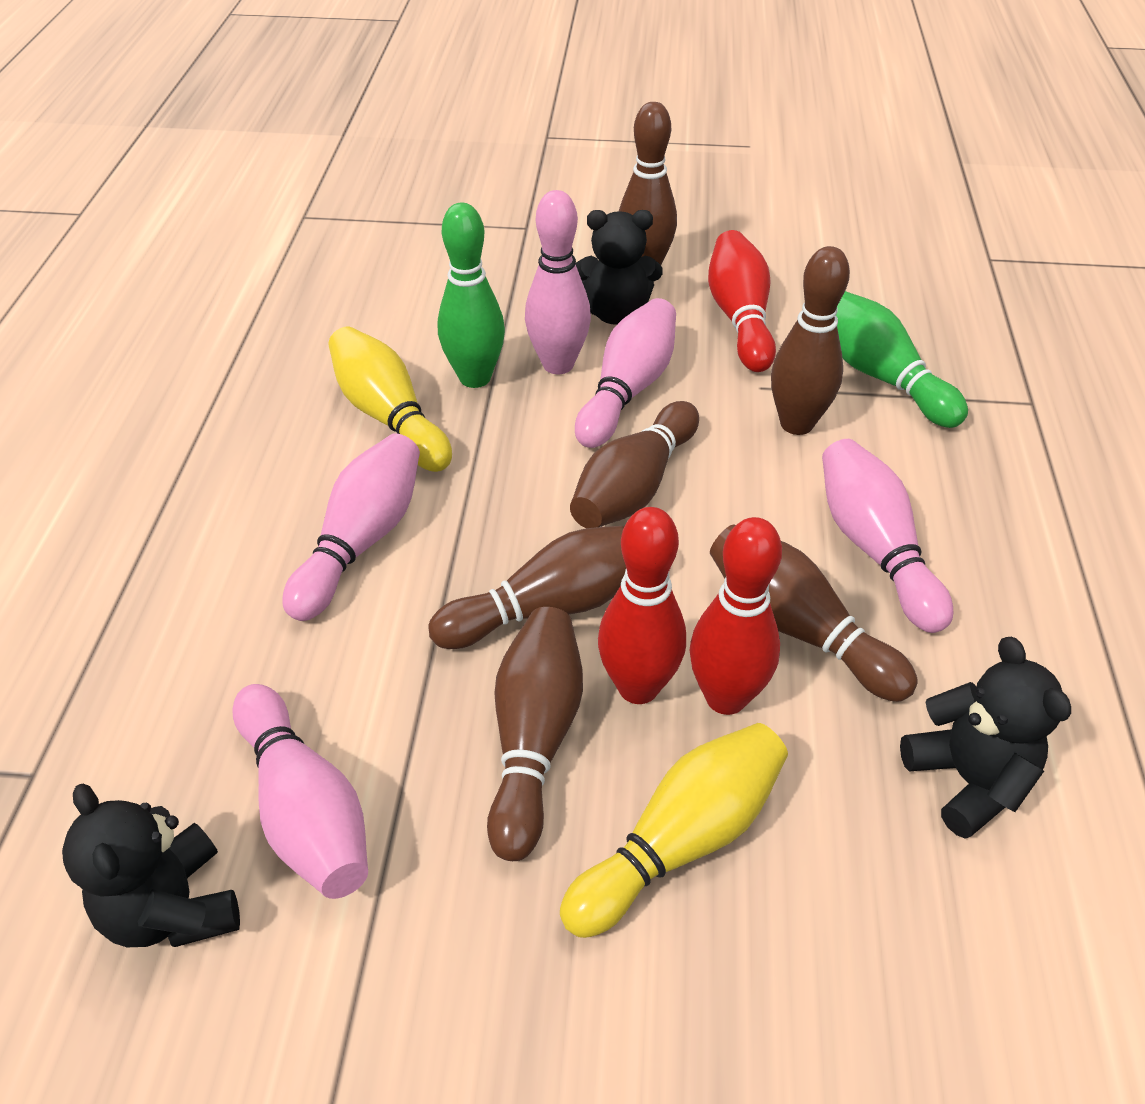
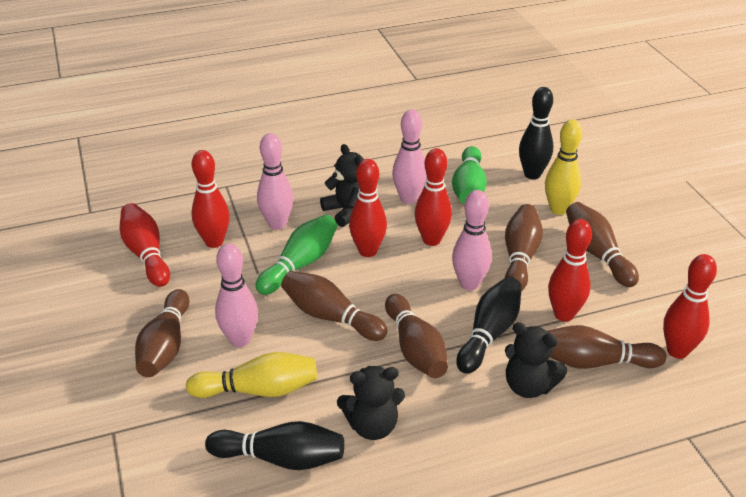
black bowling pin: 0 -> 3
pink bowling pin: 5 -> 4
red bowling pin: 3 -> 6

